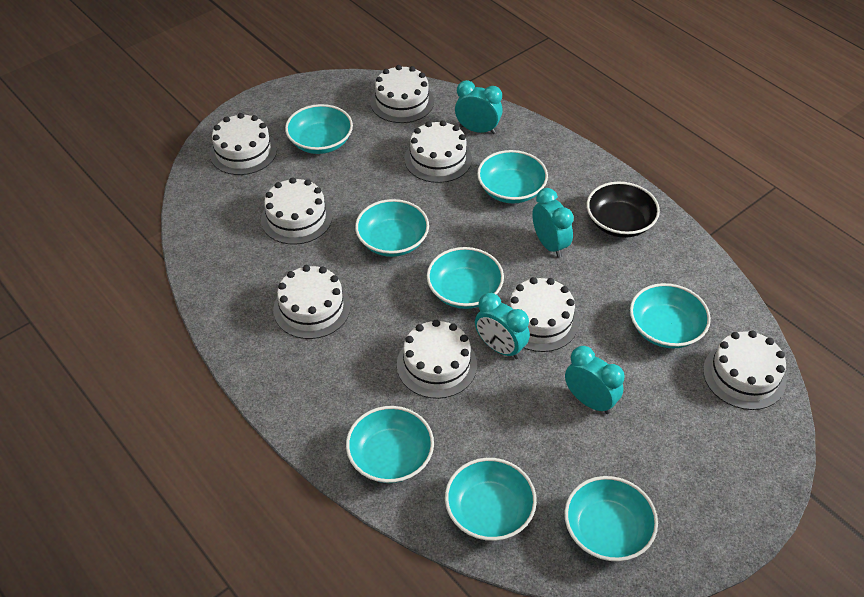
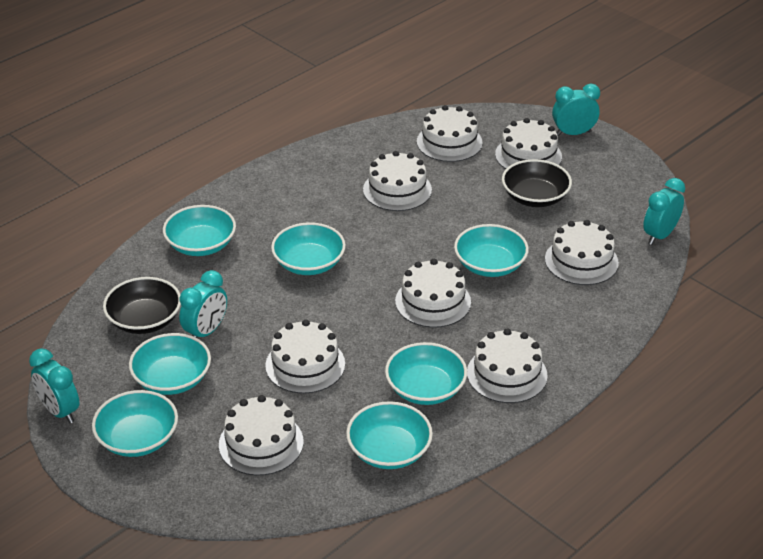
black bowl: 1 -> 2
turquoise bowl: 8 -> 7

